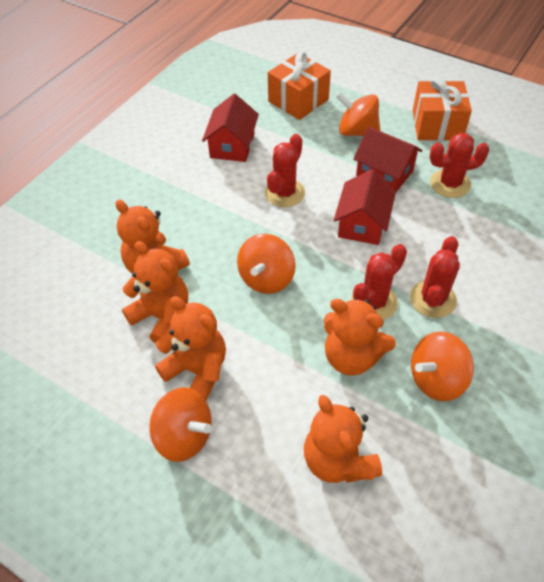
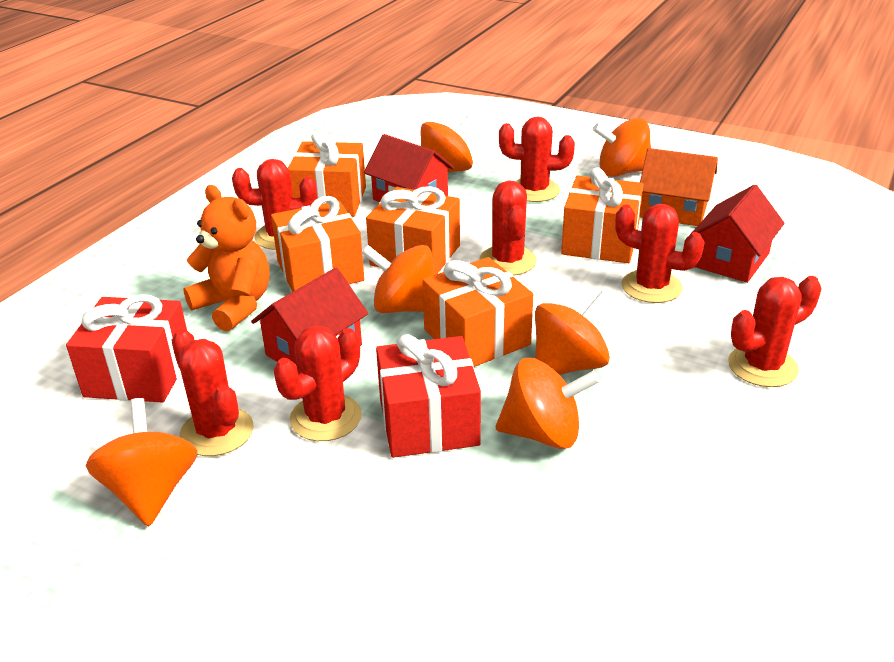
orange gift: 2 -> 5
orange house: 0 -> 1
orange spinning top: 4 -> 6
orange teddy bear: 5 -> 1
red cactus: 4 -> 7
red gift: 0 -> 2

